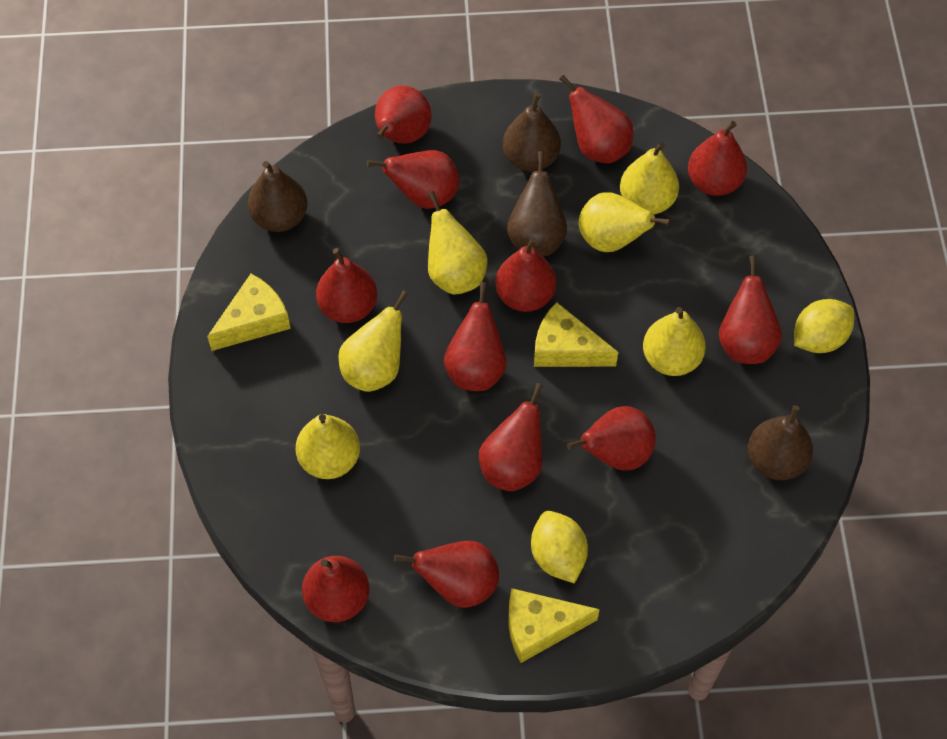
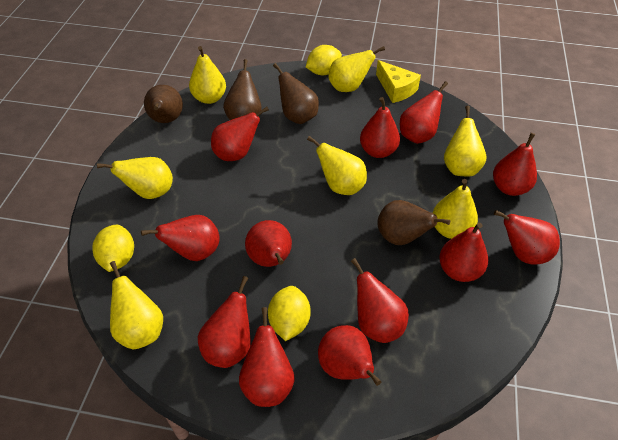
yellow cheese: 3 -> 1
yellow lemon: 2 -> 3
yellow pear: 6 -> 7

